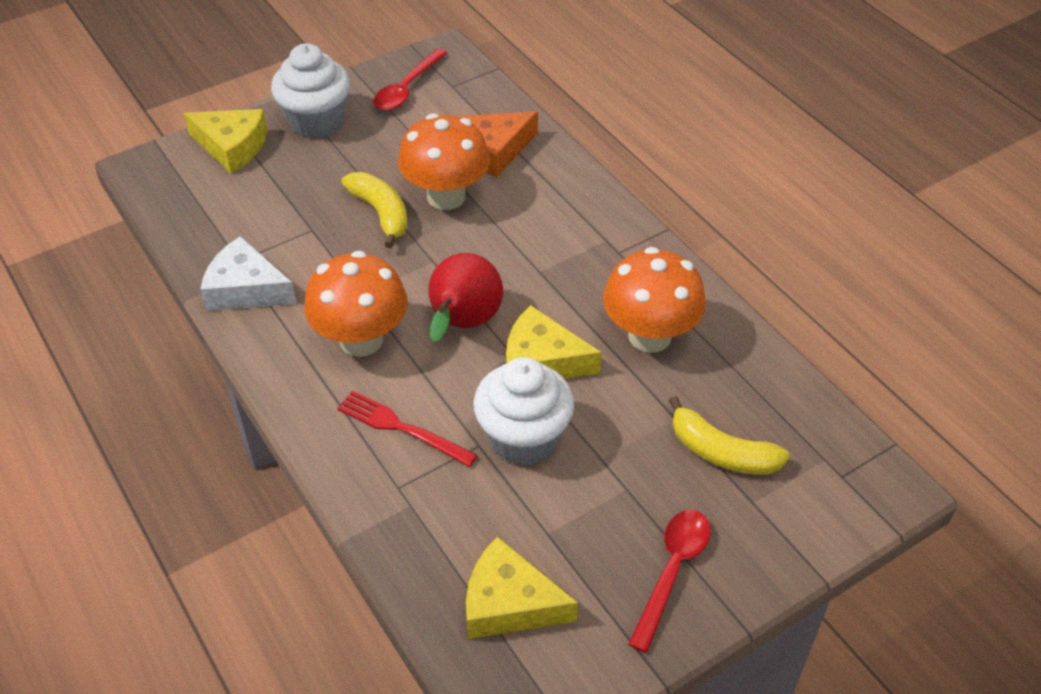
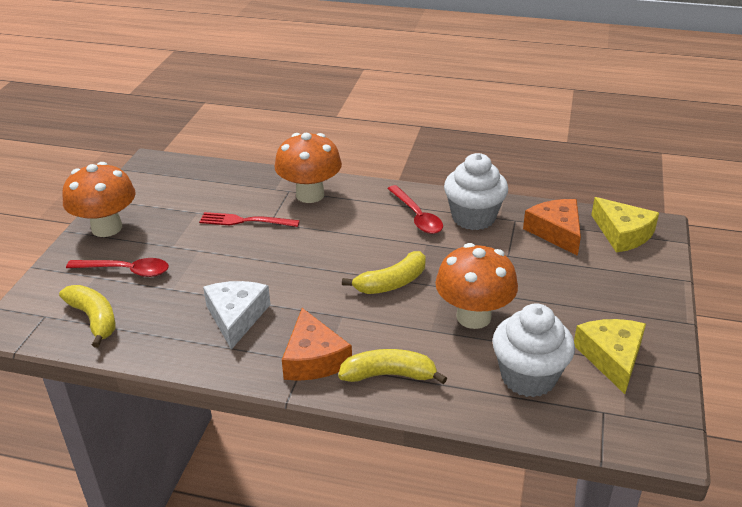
orange cheese: 1 -> 2
red pear: 1 -> 0
yellow banana: 2 -> 3
yellow cheese: 3 -> 2

